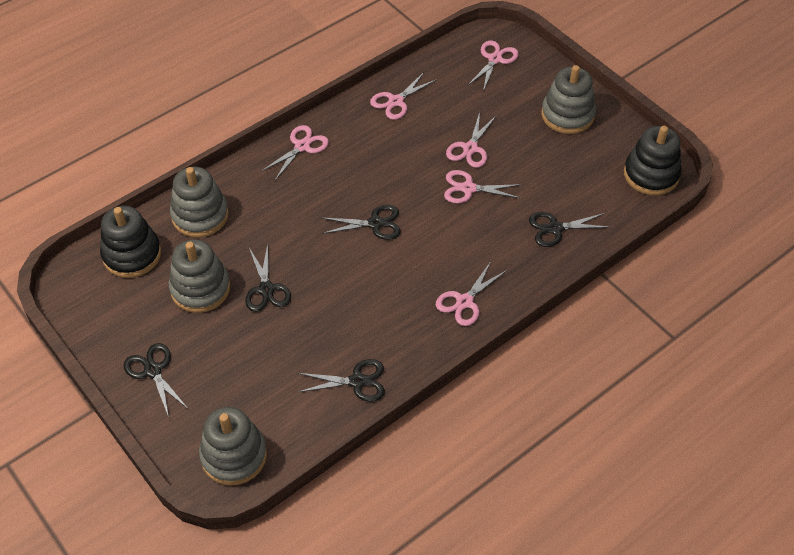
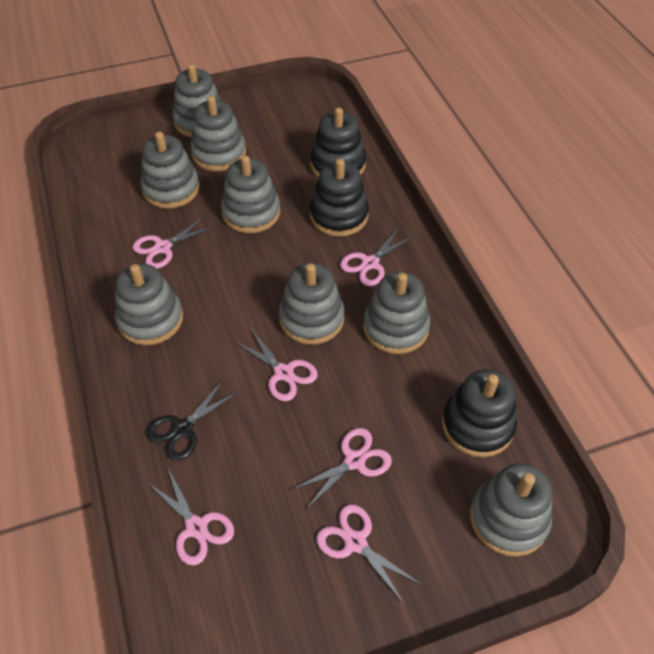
black scissors: 5 -> 1
black stacking toy: 2 -> 3
grey stacking toy: 4 -> 8

